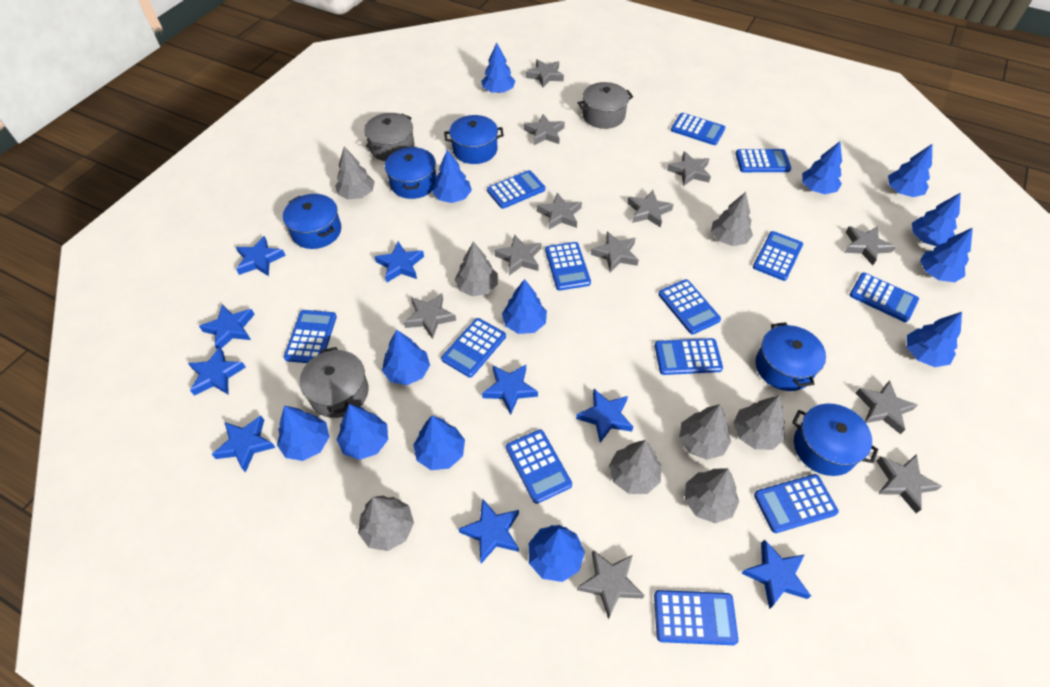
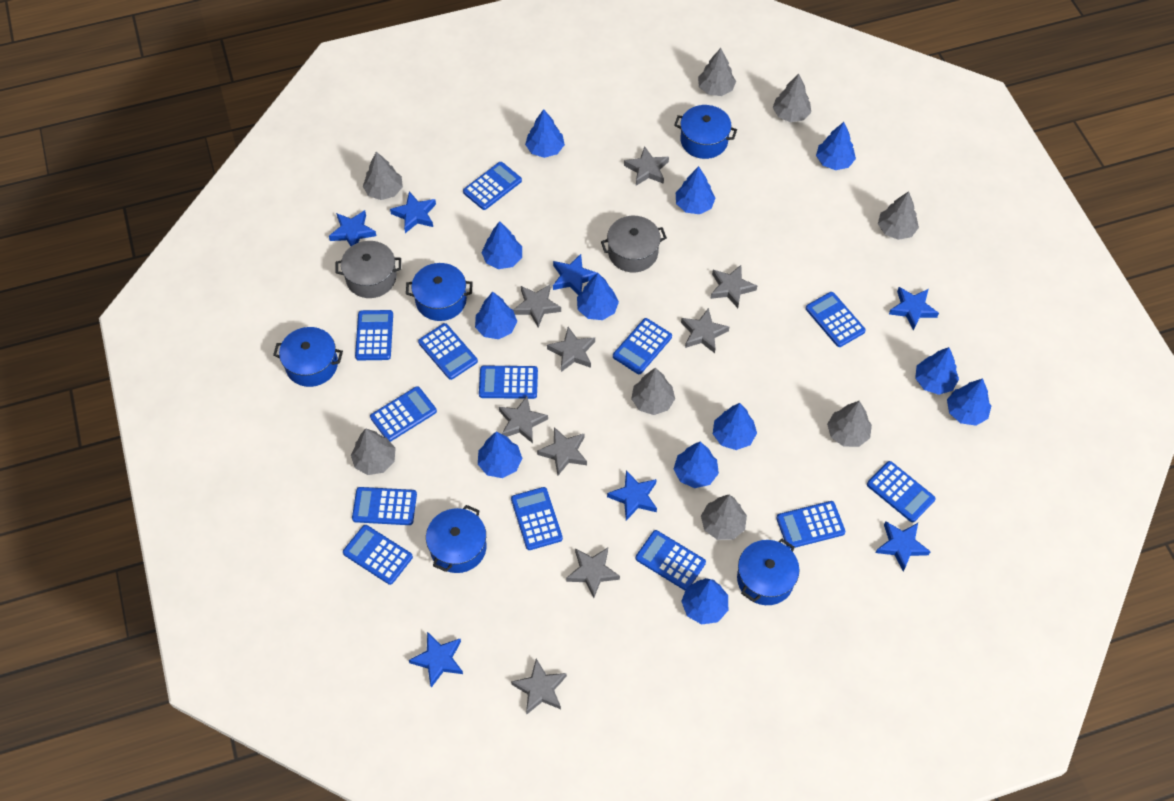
blue star: 9 -> 7
blue tree: 13 -> 12
grey pot: 3 -> 2
grey star: 12 -> 9

